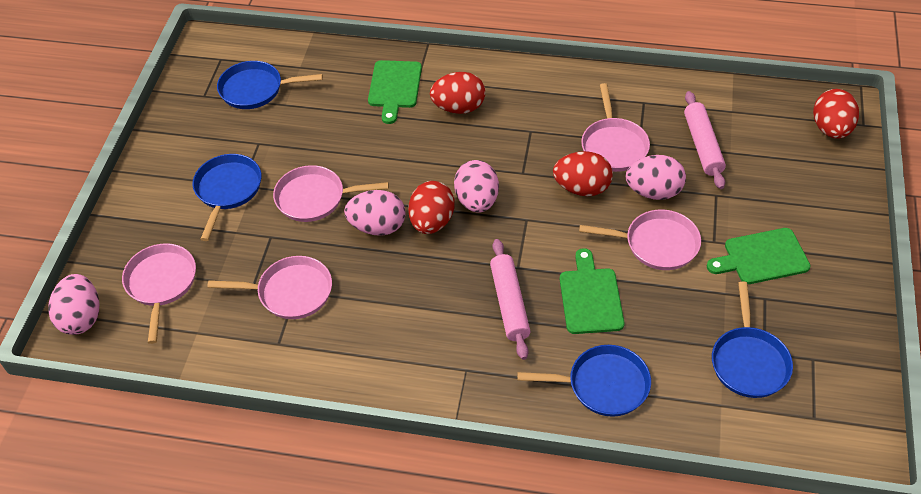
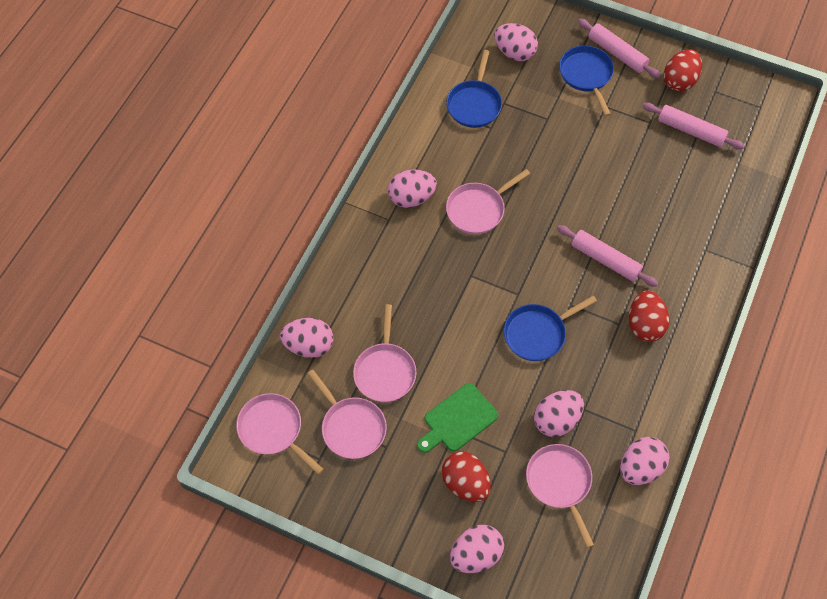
blue pan: 4 -> 3
green cutting board: 3 -> 1
pink egg: 4 -> 6
pink rolling pin: 2 -> 3
red egg: 4 -> 3

